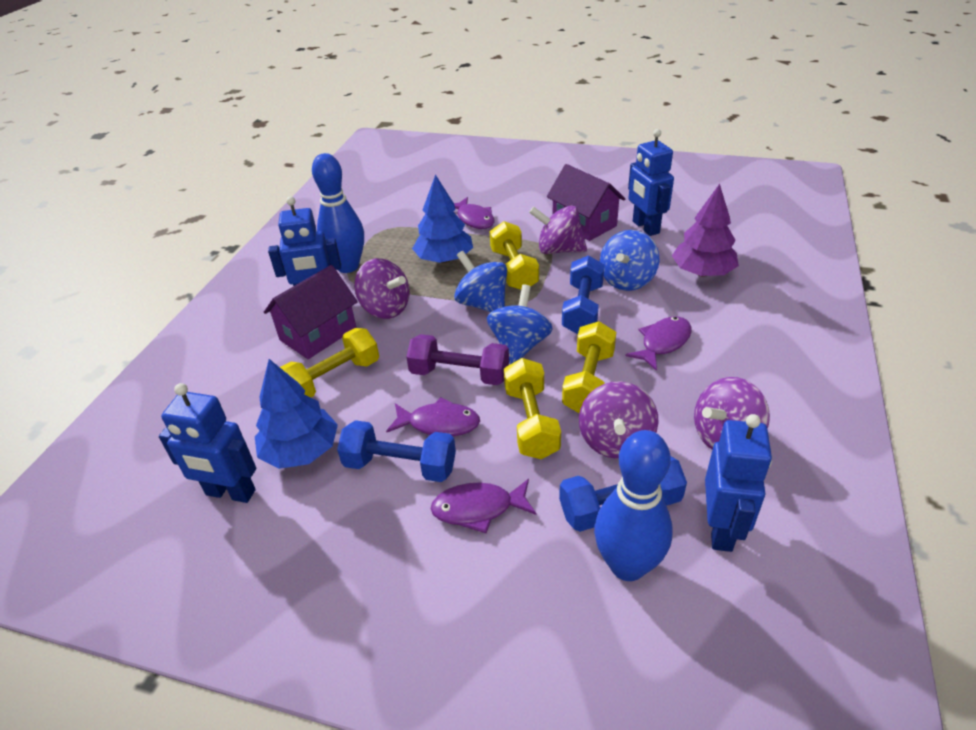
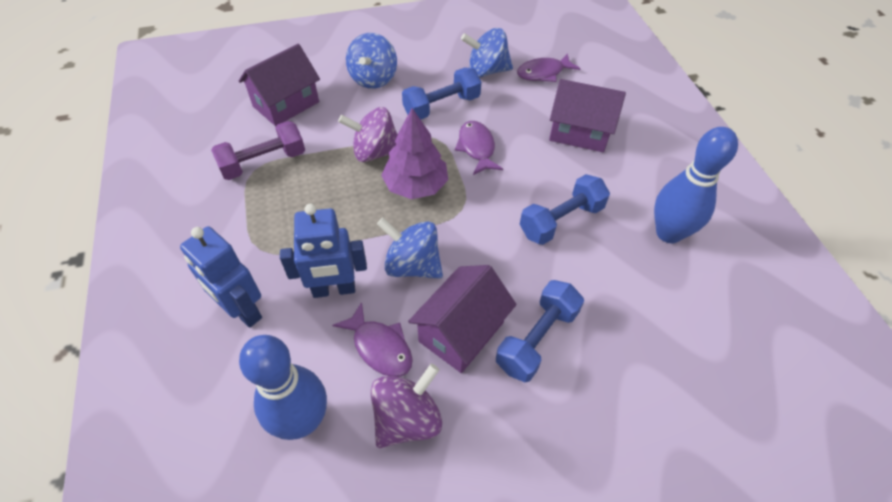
blue robot: 4 -> 2
blue tree: 2 -> 0
purple fish: 4 -> 3
purple house: 2 -> 3
purple spinning top: 4 -> 2
yellow dumbbell: 4 -> 0

